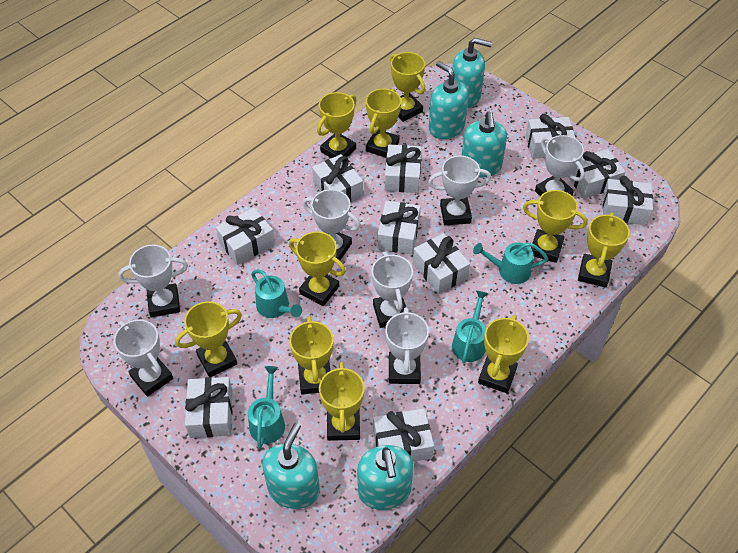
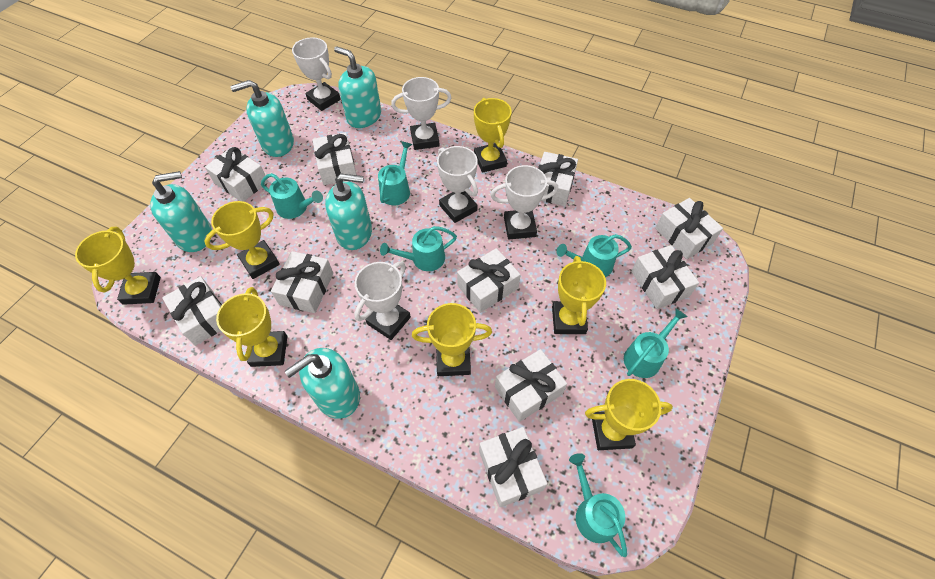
turquoise watering can: 4 -> 6
white trophy: 7 -> 5
yellow trophy: 10 -> 7

